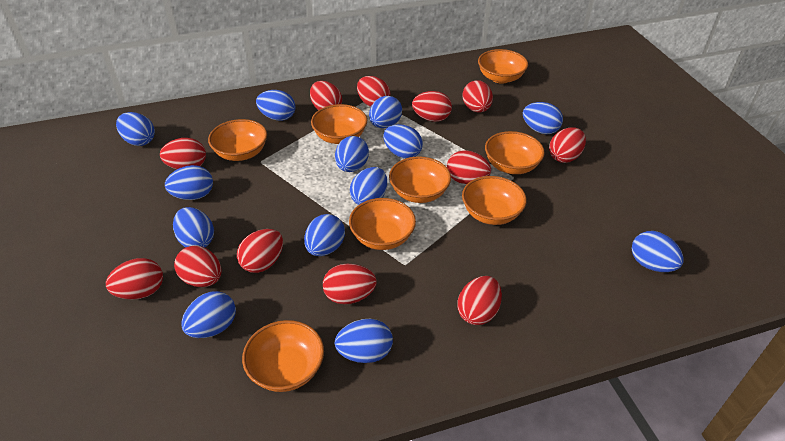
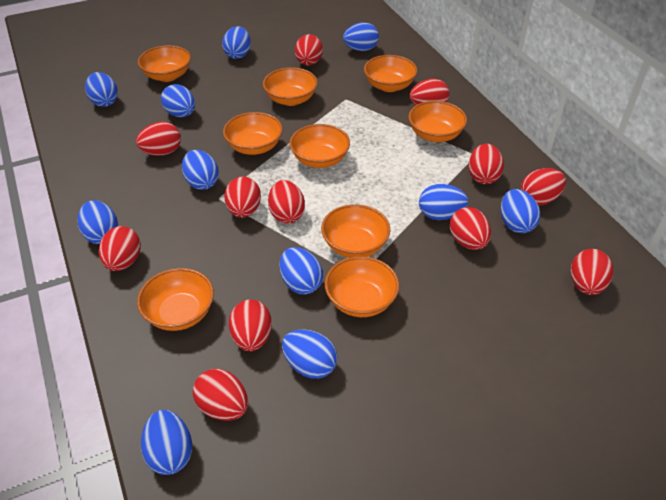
blue egg: 13 -> 11
orange bowl: 8 -> 9

